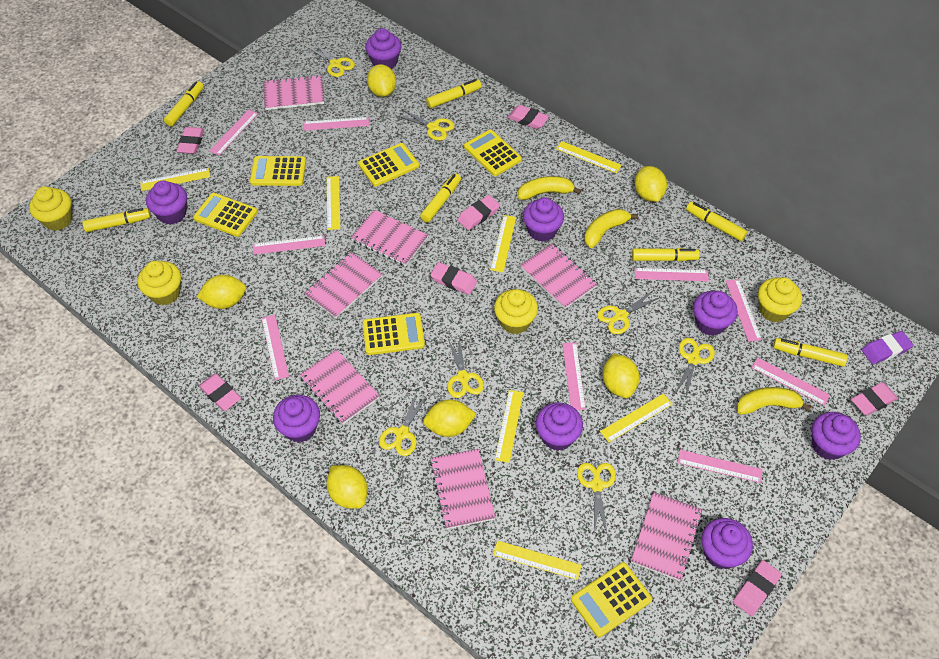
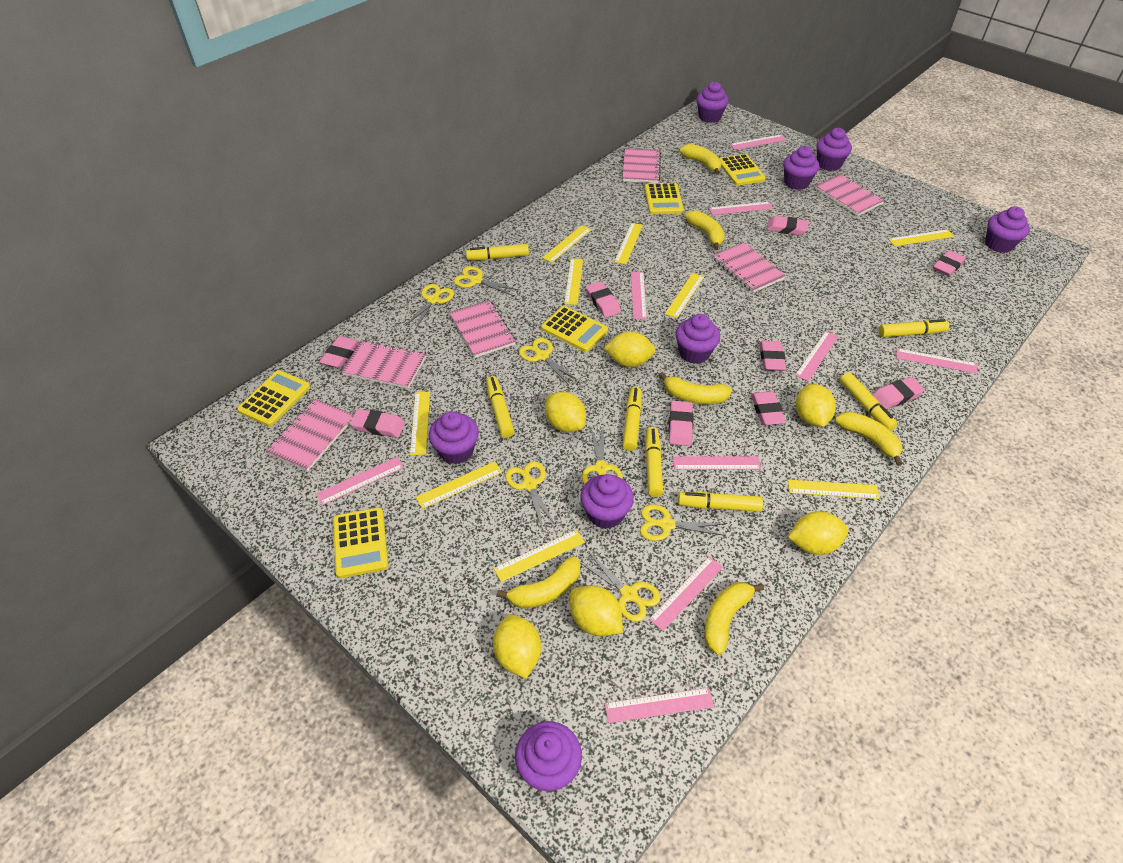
pink eraser: 7 -> 9
pink notebook: 7 -> 6
purple eraser: 1 -> 0
yellow banana: 3 -> 6
yellow calculator: 6 -> 5
yellow cupcake: 4 -> 0
yellow ruler: 7 -> 9

